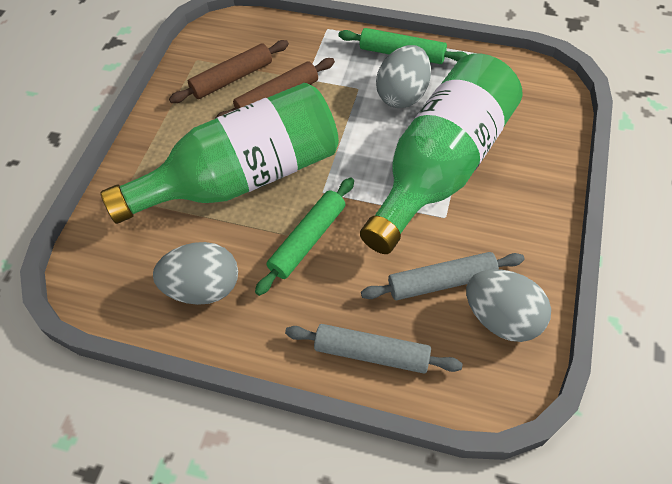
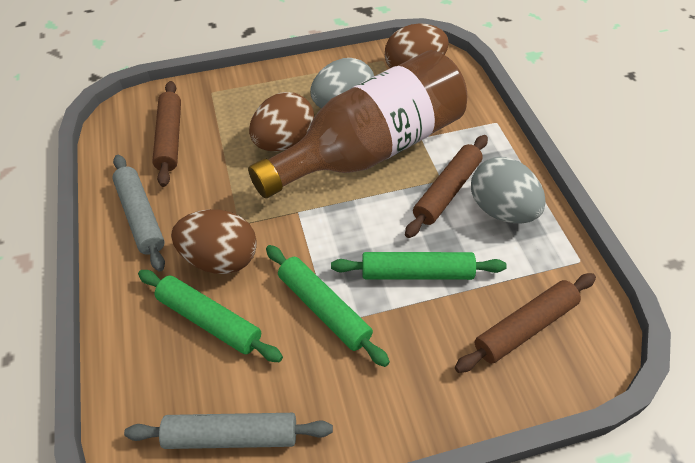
brown bottle: 0 -> 1
brown egg: 0 -> 3
brown rolling pin: 2 -> 3
green bottle: 2 -> 0
green rolling pin: 2 -> 3
grey egg: 3 -> 2

